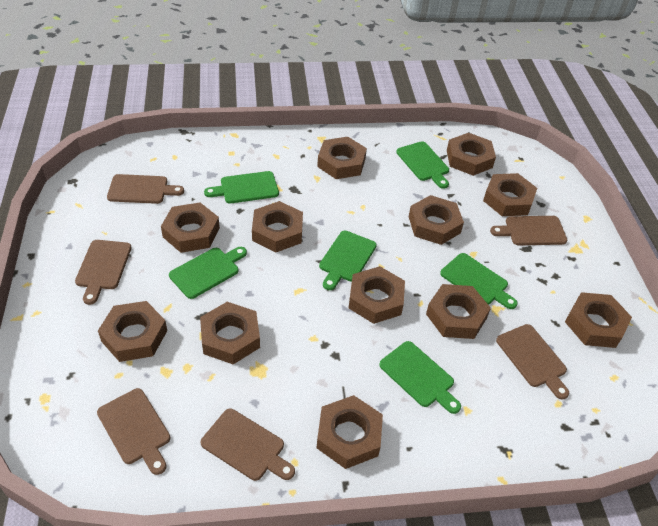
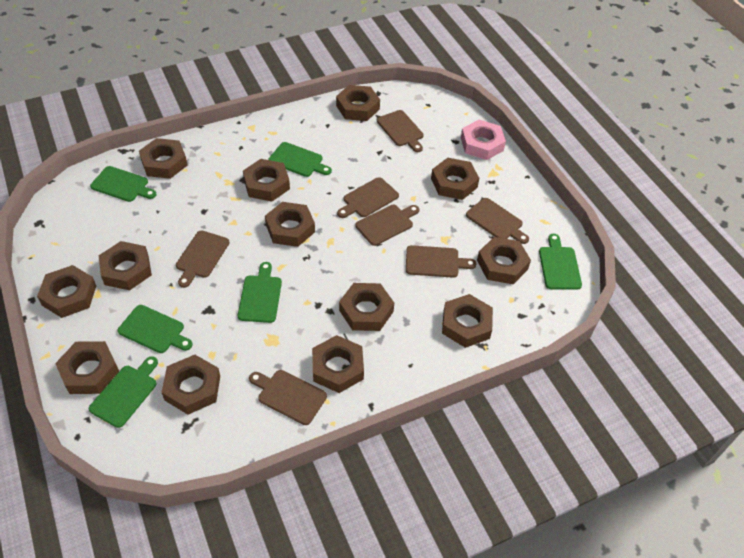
brown cutting board: 6 -> 7
brown nut: 12 -> 13
pink nut: 0 -> 1

